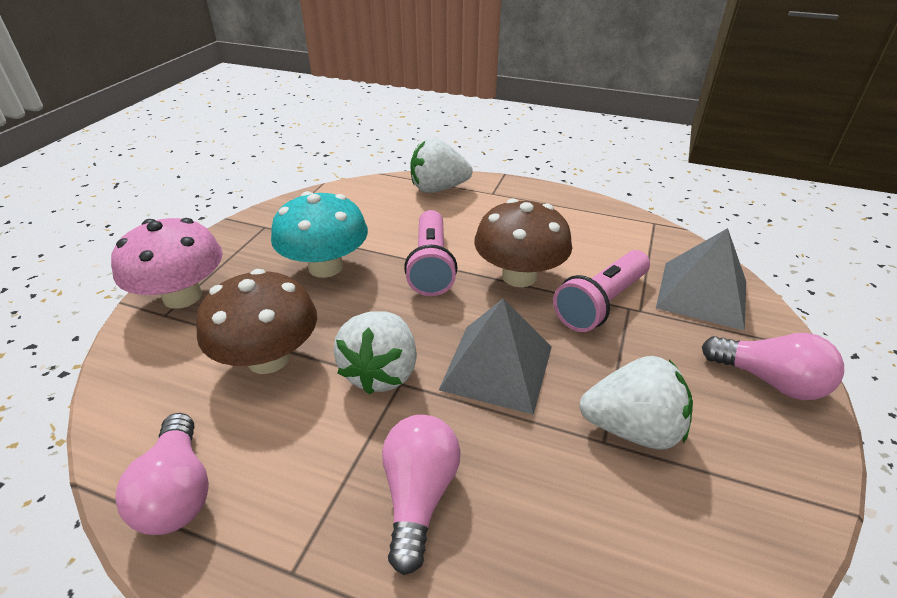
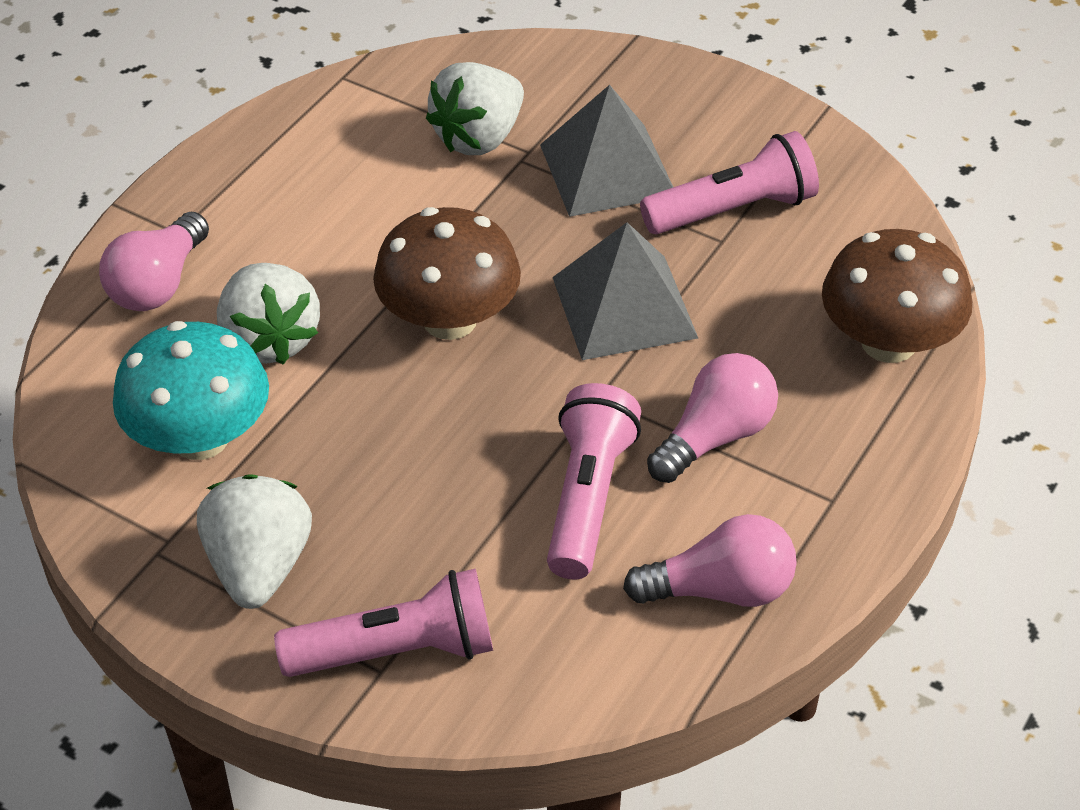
pink flashlight: 2 -> 3
pink mushroom: 1 -> 0

